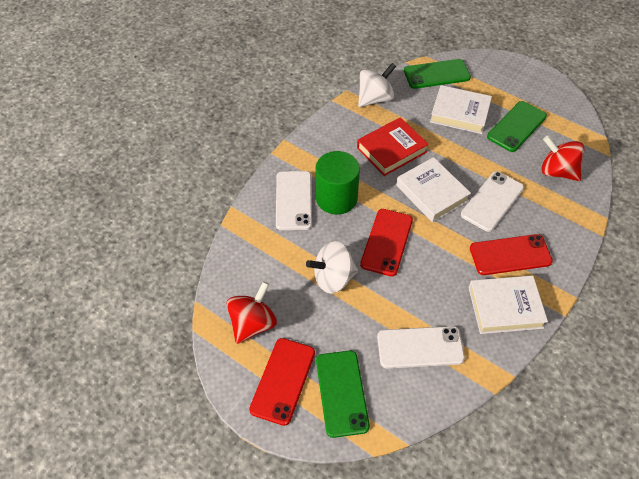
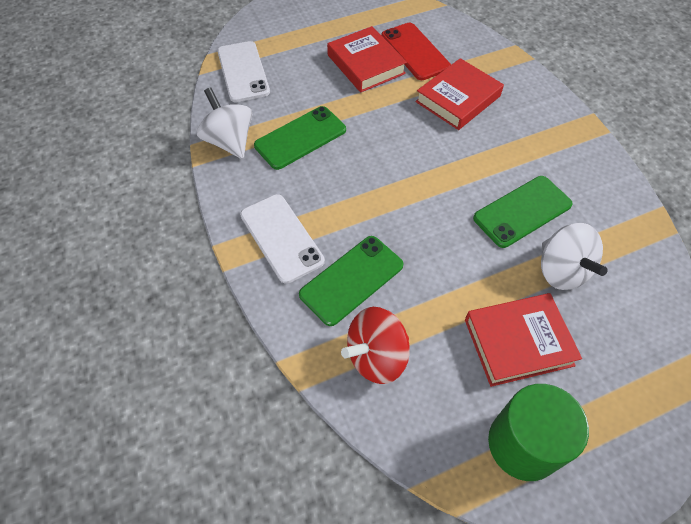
red book: 1 -> 3
red phone: 3 -> 1
red spinning top: 2 -> 1
white book: 3 -> 0
white phone: 3 -> 2

